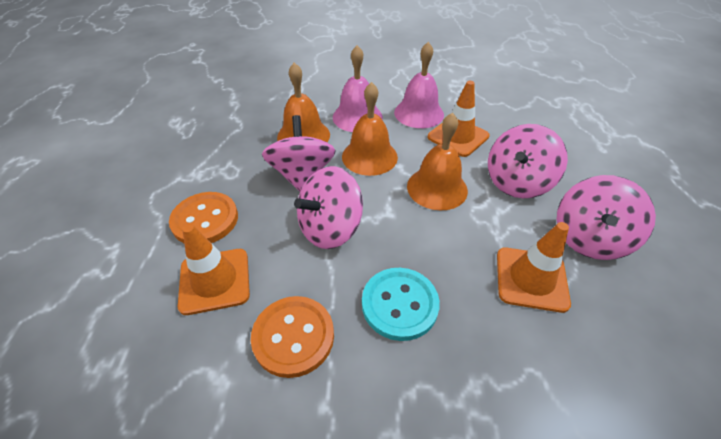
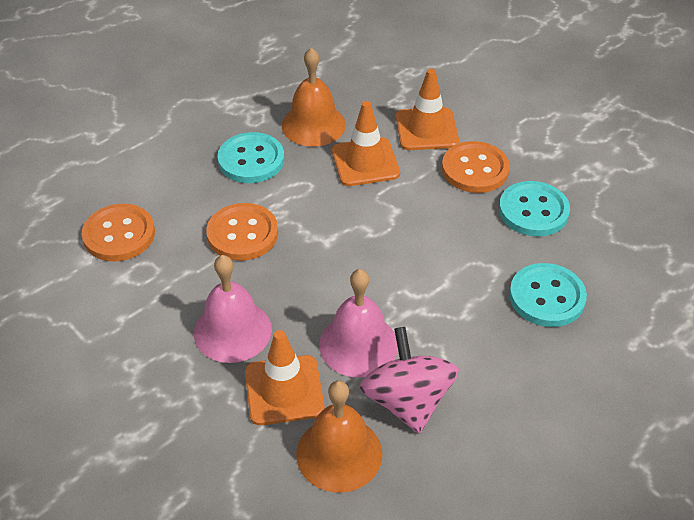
orange bell: 3 -> 2
orange button: 2 -> 3
pink spinning top: 4 -> 1
turquoise button: 1 -> 3

